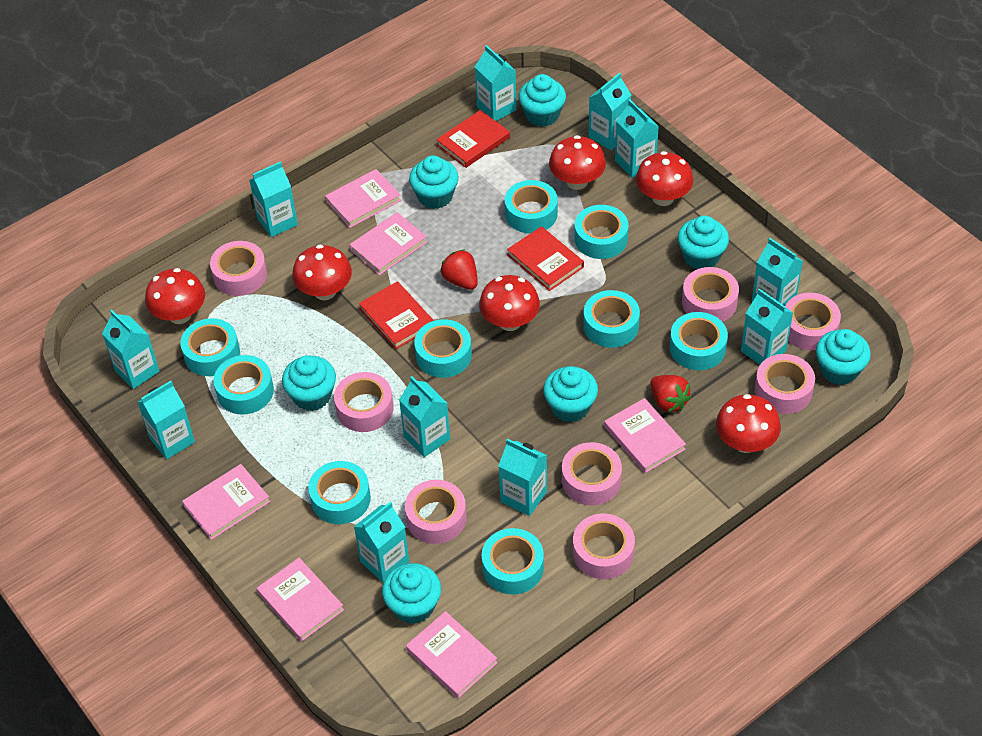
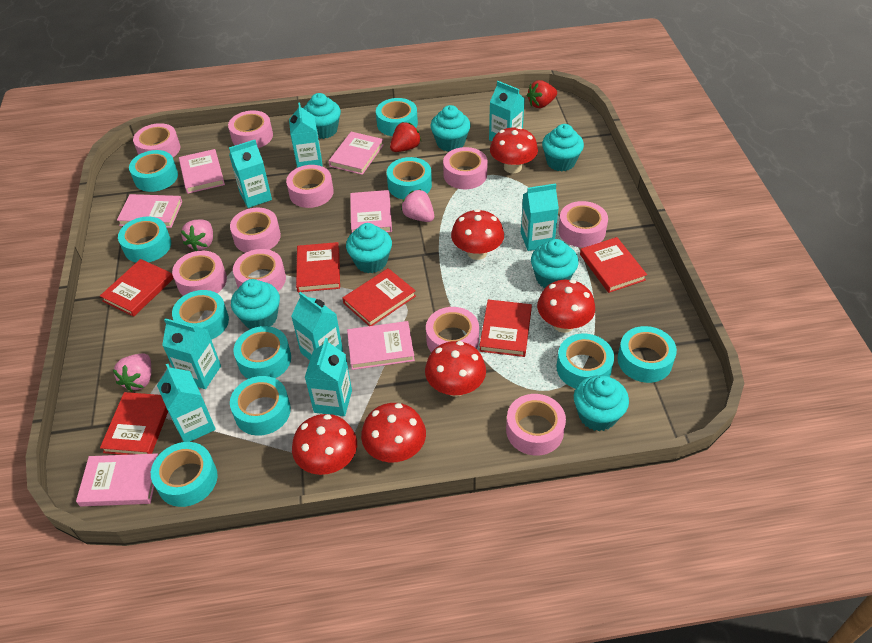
pink strawberry: 0 -> 3
pink tape: 8 -> 10
red book: 3 -> 6
turquoise carton: 11 -> 8
turquoise tape: 9 -> 10

